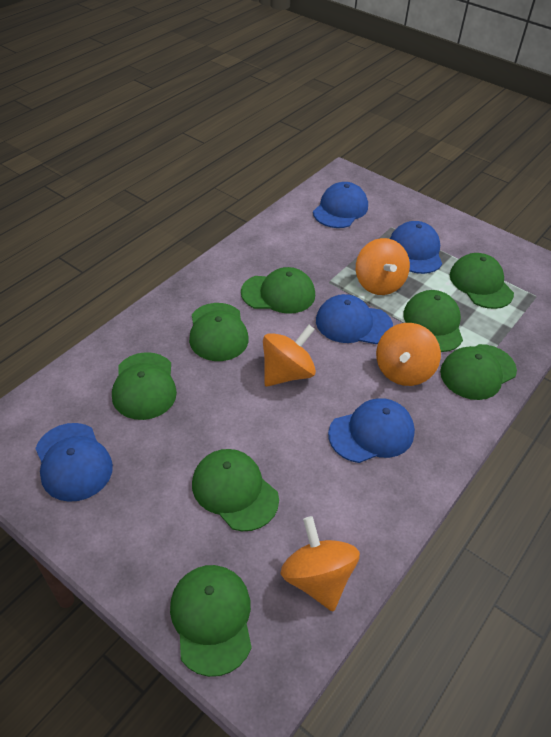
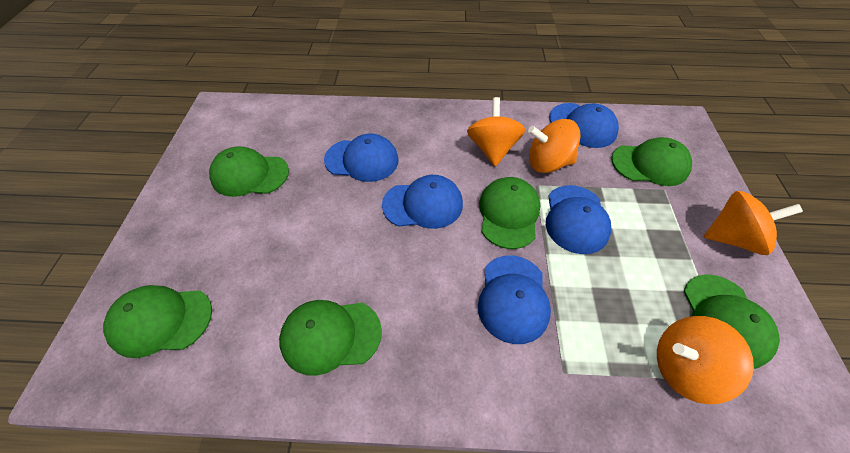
green cap: 8 -> 6

